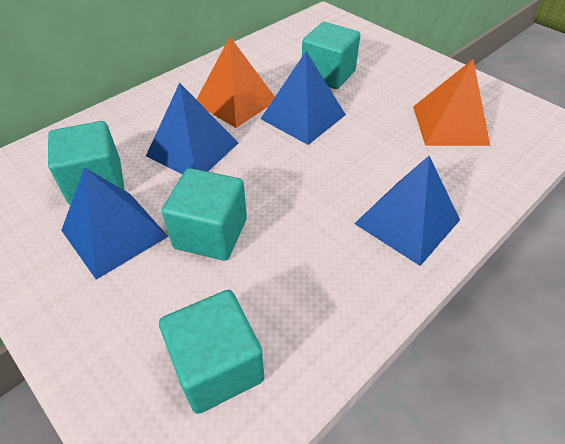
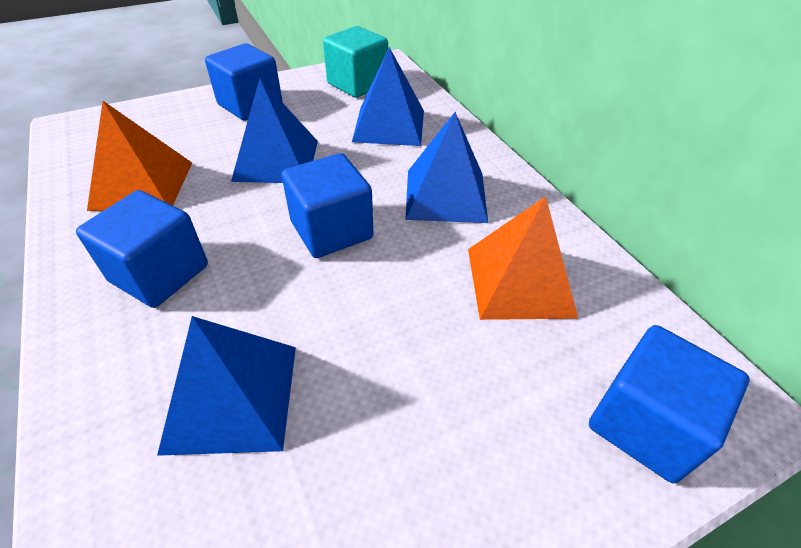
blue cube: 0 -> 4
turquoise cube: 4 -> 1

